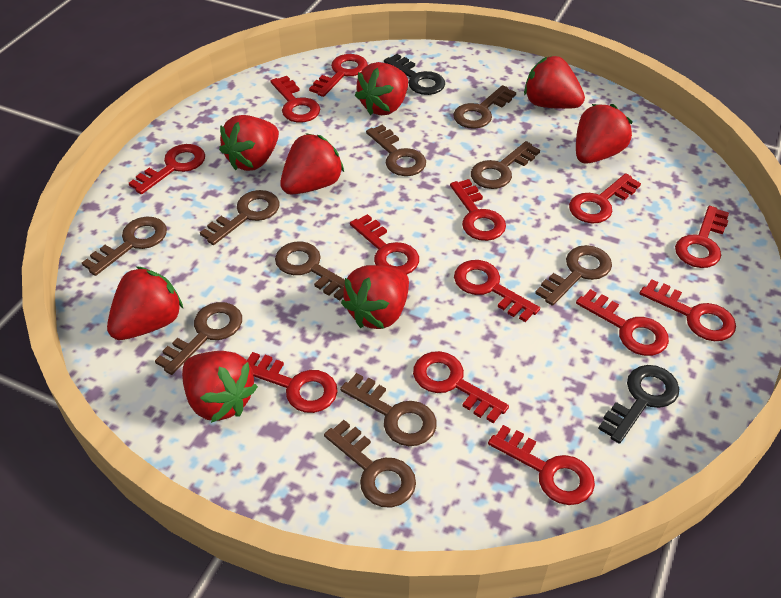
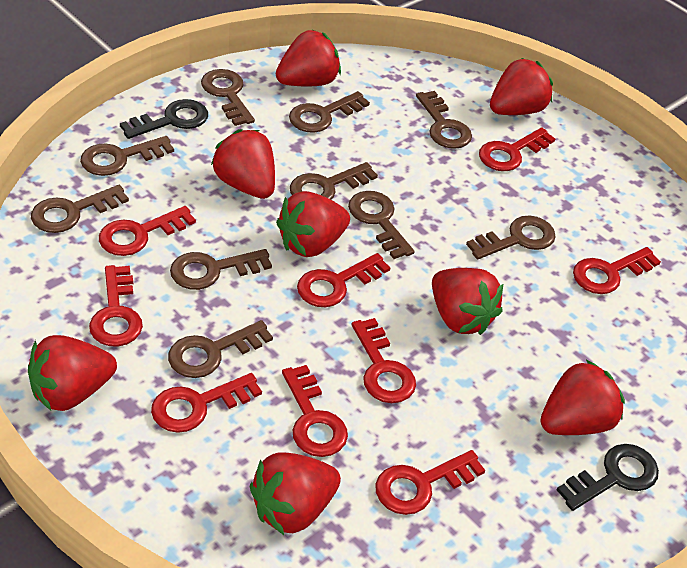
red key: 13 -> 9

